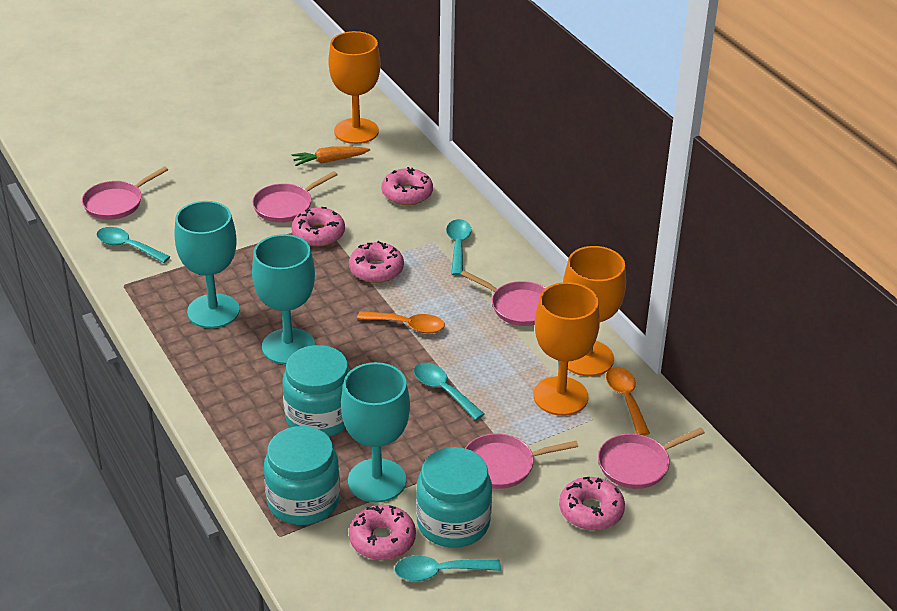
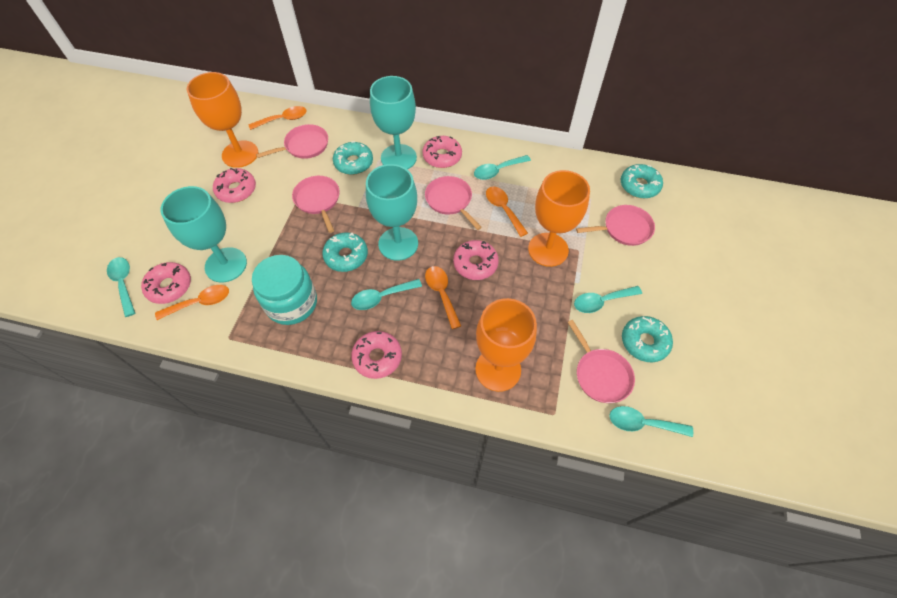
orange carrot: 1 -> 0
orange spoon: 2 -> 4
turquoise donut: 0 -> 4
turquoise jar: 3 -> 1
turquoise spoon: 4 -> 5

